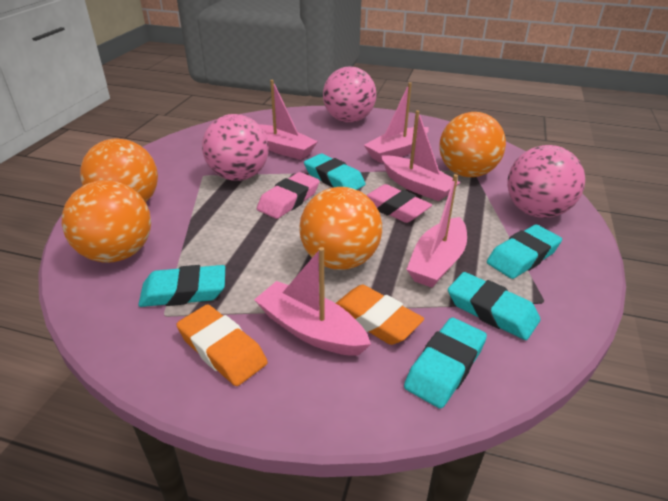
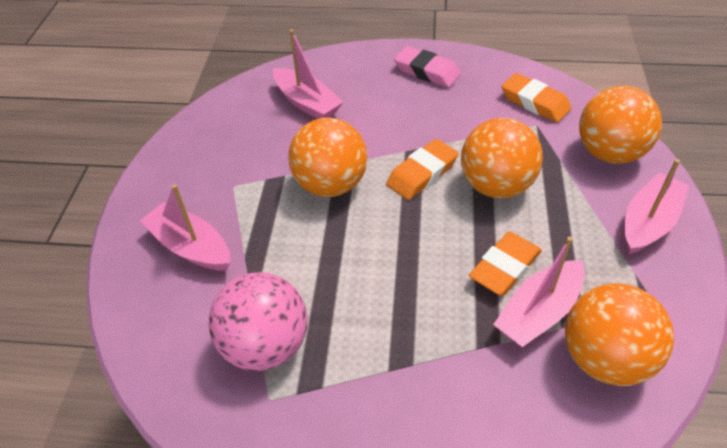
orange eraser: 2 -> 3
pink ball: 3 -> 1
pink boat: 5 -> 4
pink eraser: 2 -> 1
turquoise eraser: 5 -> 0

